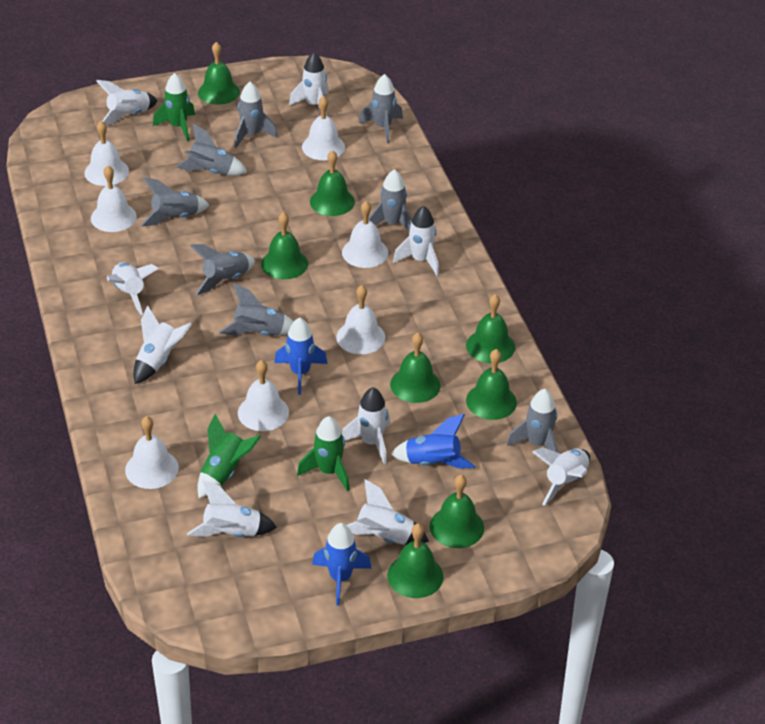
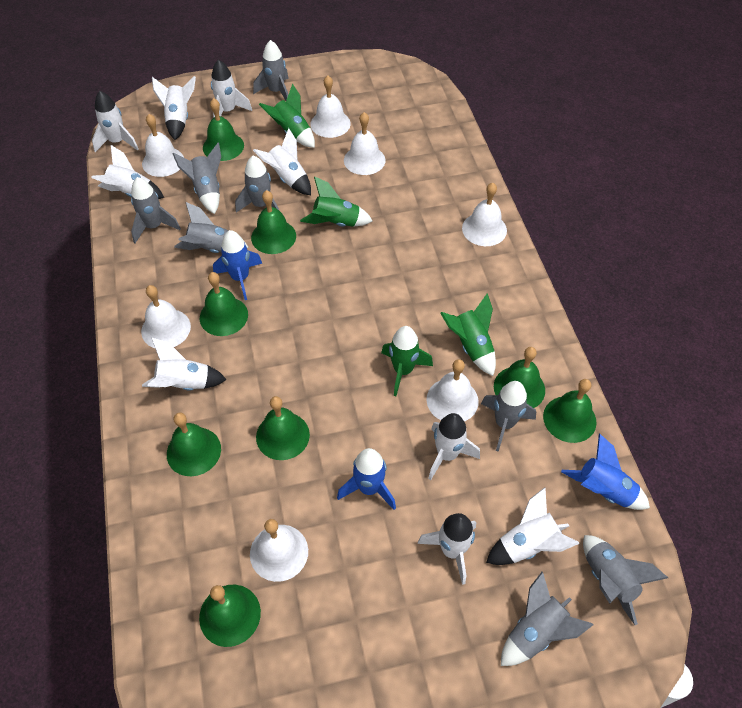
green rocket: 3 -> 4

